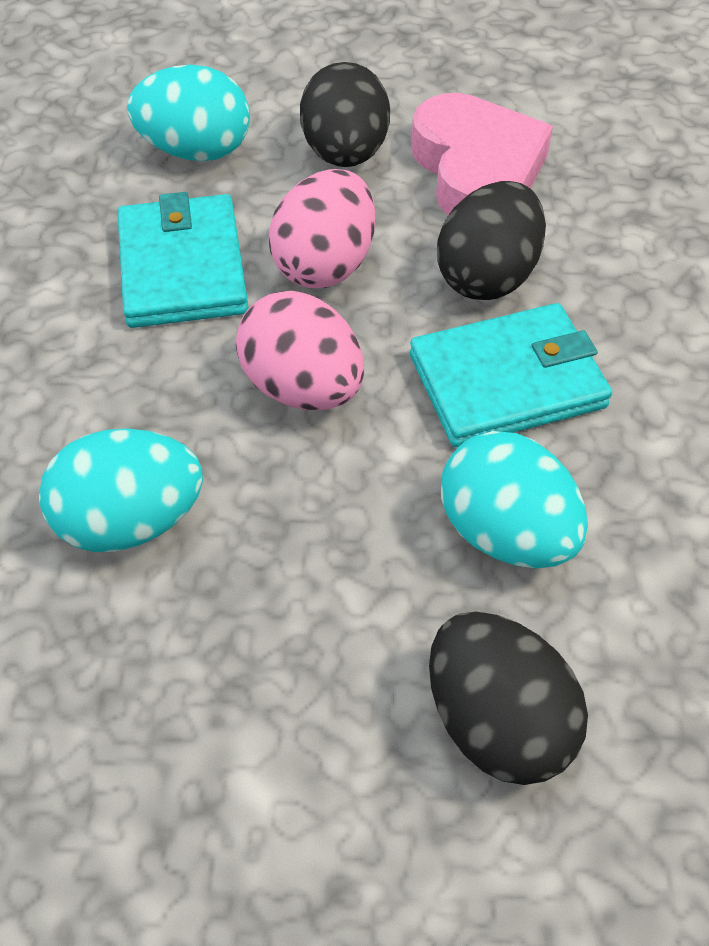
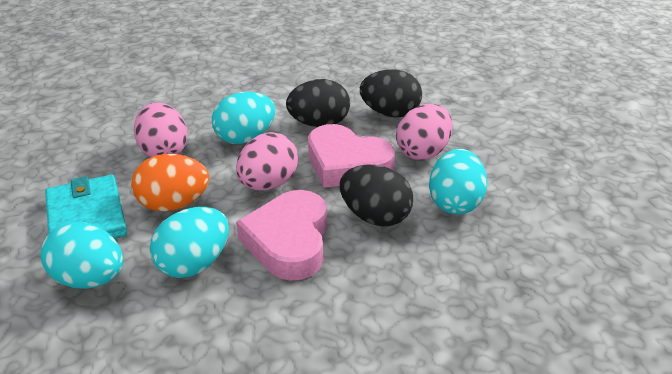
orange egg: 0 -> 1
pink egg: 2 -> 3
pink heart: 1 -> 2
turquoise egg: 3 -> 4
turquoise wallet: 2 -> 1

